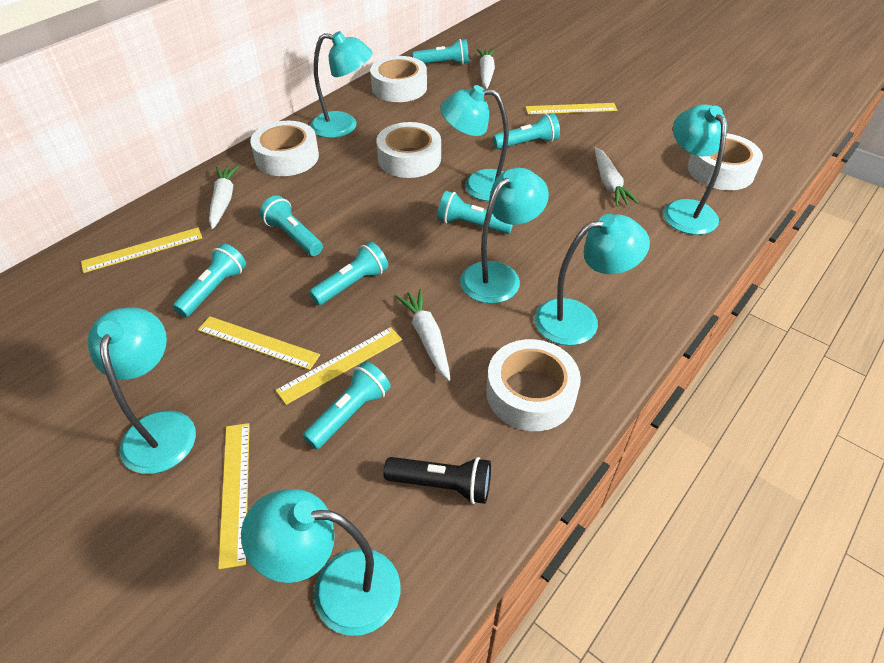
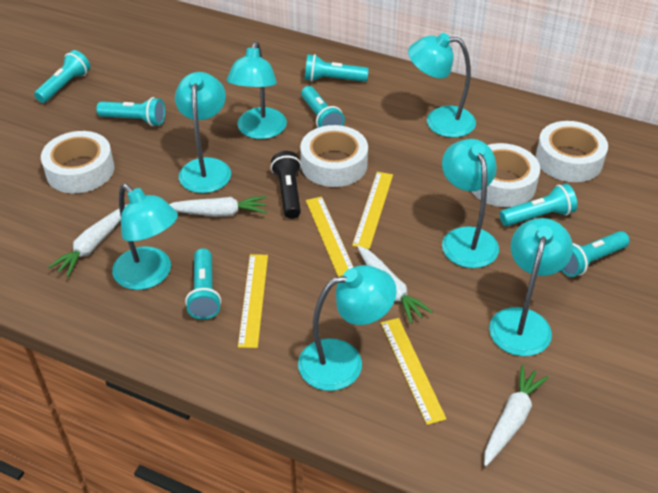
white tape: 5 -> 4
yellow ruler: 5 -> 4

